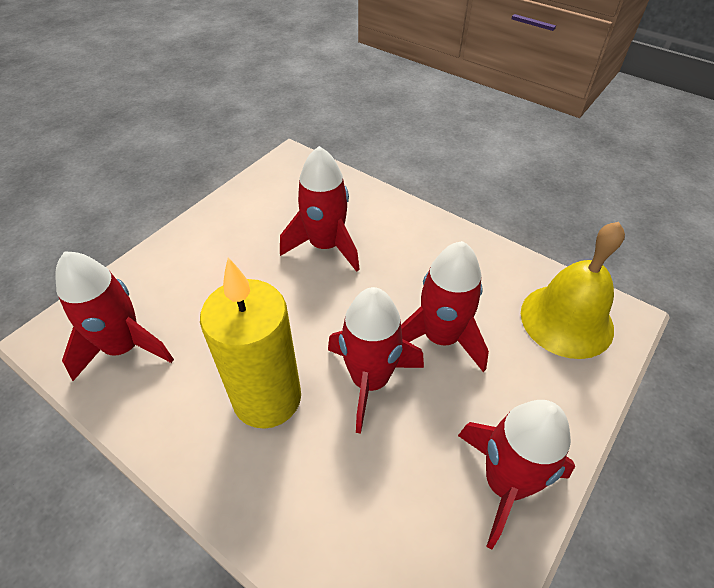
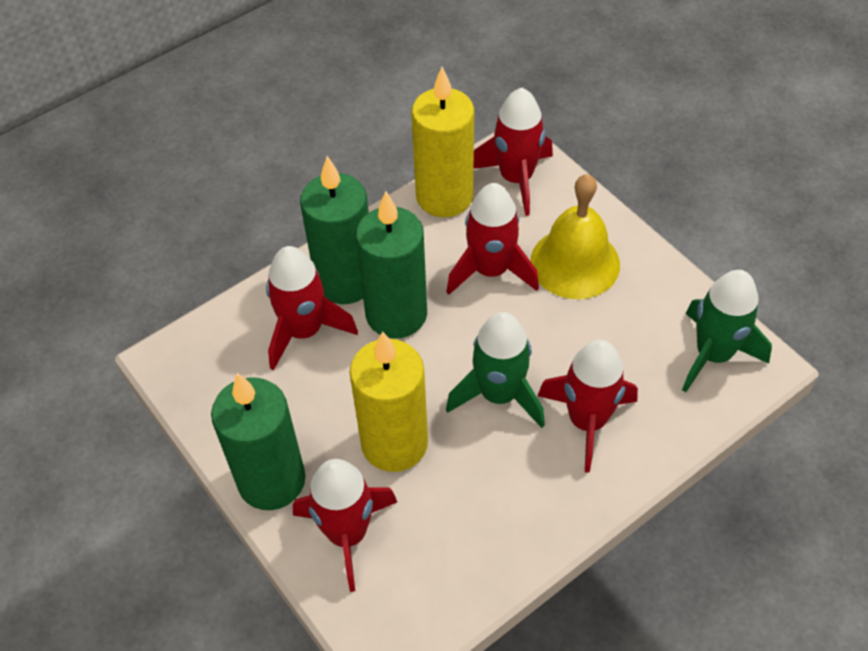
green candle: 0 -> 3
green rocket: 0 -> 2
yellow candle: 1 -> 2

